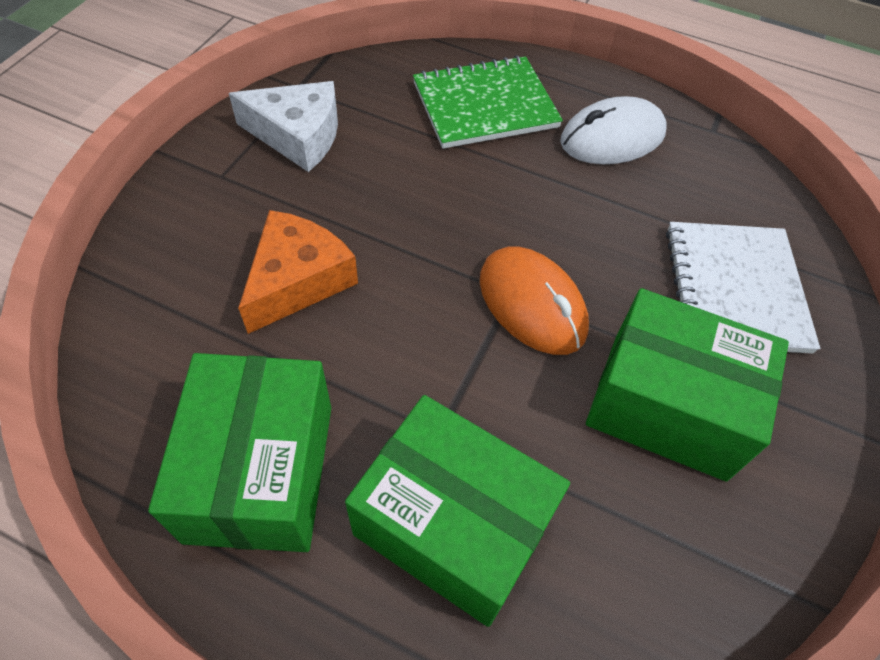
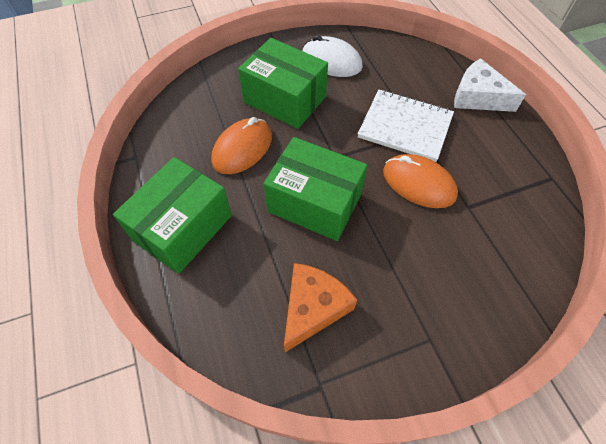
green notebook: 1 -> 0
orange mouse: 1 -> 2

